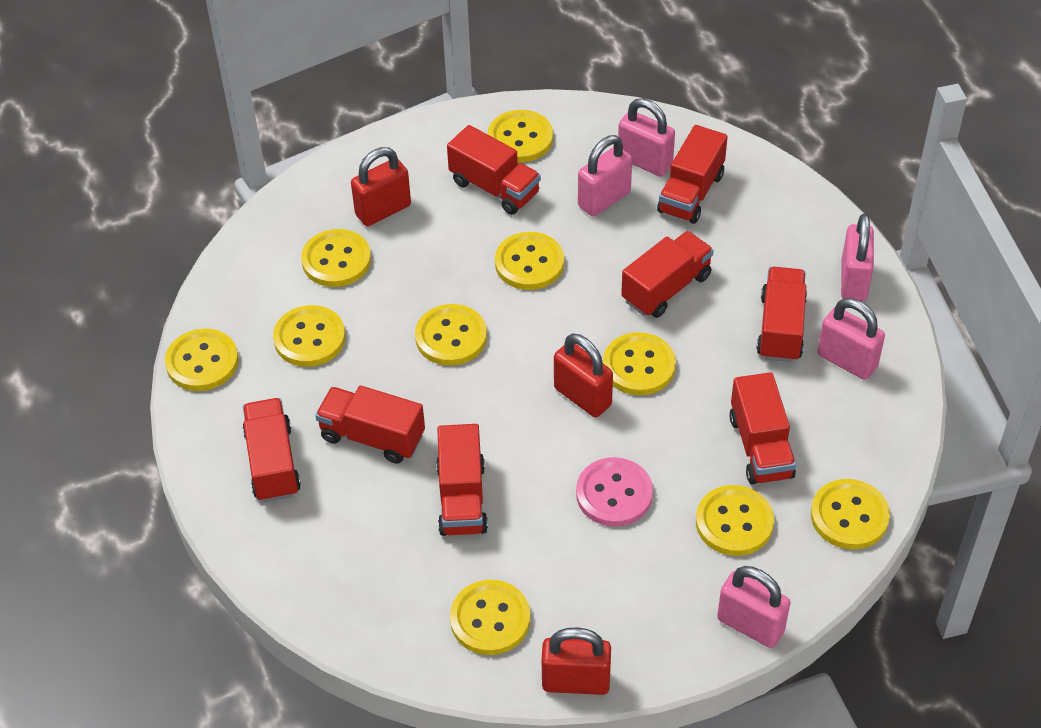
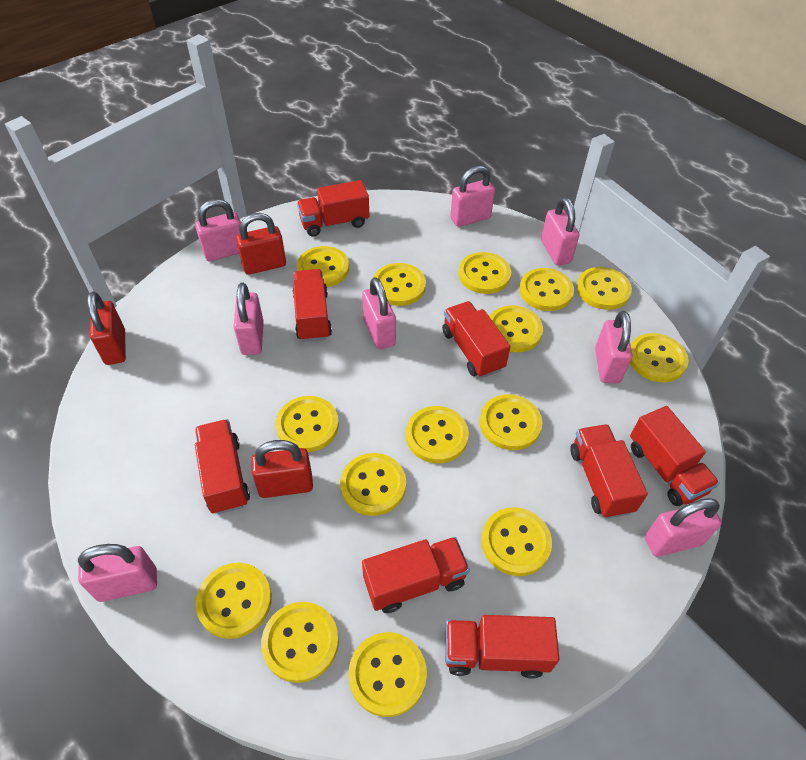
pink button: 1 -> 0
pink padlock: 5 -> 8
yellow button: 10 -> 15

